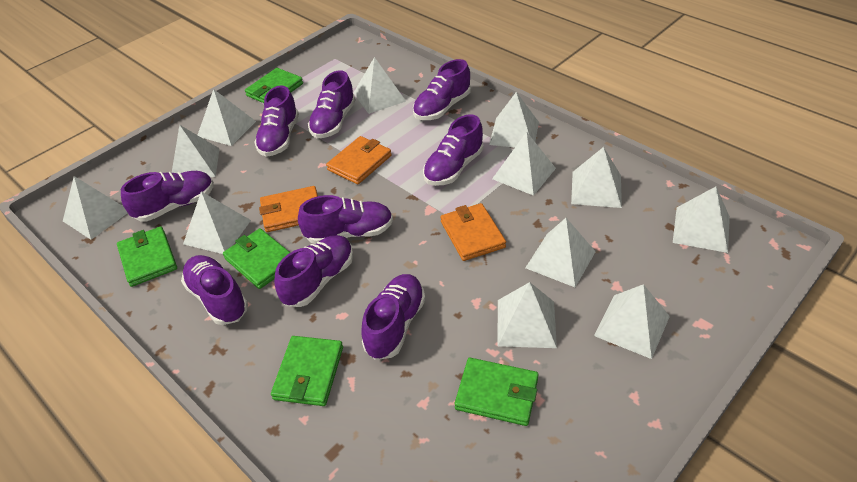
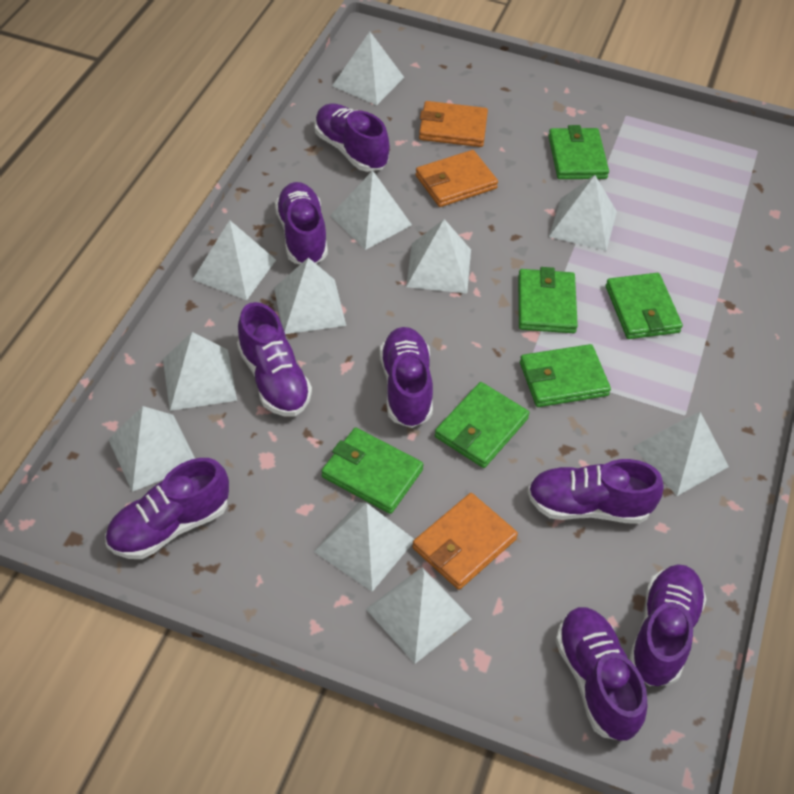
green wallet: 5 -> 6
purple shoe: 9 -> 8
white pyramid: 12 -> 11

